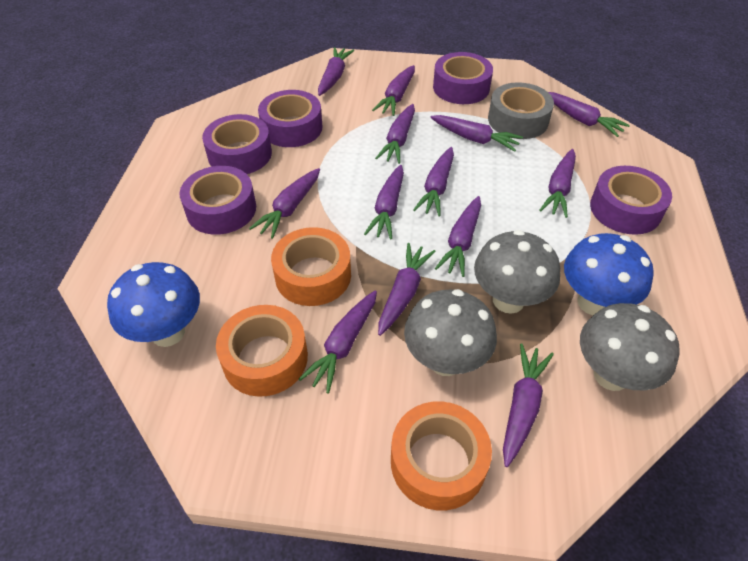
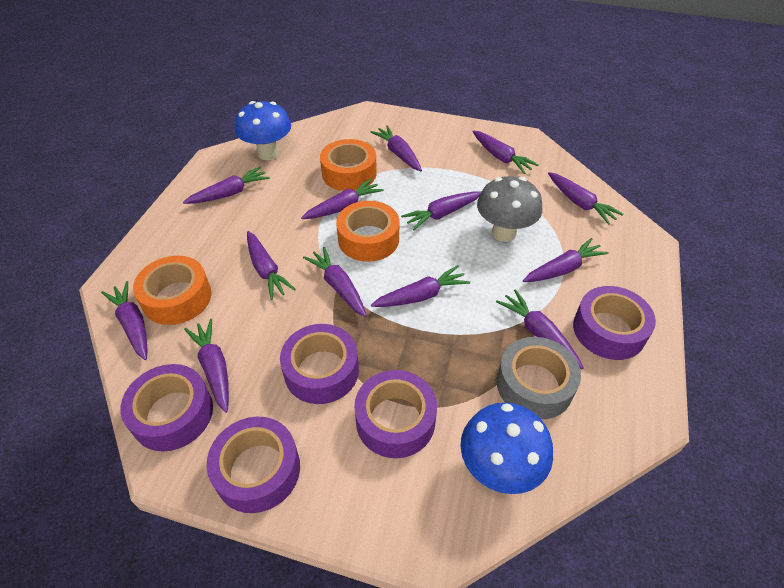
grey mushroom: 3 -> 1

